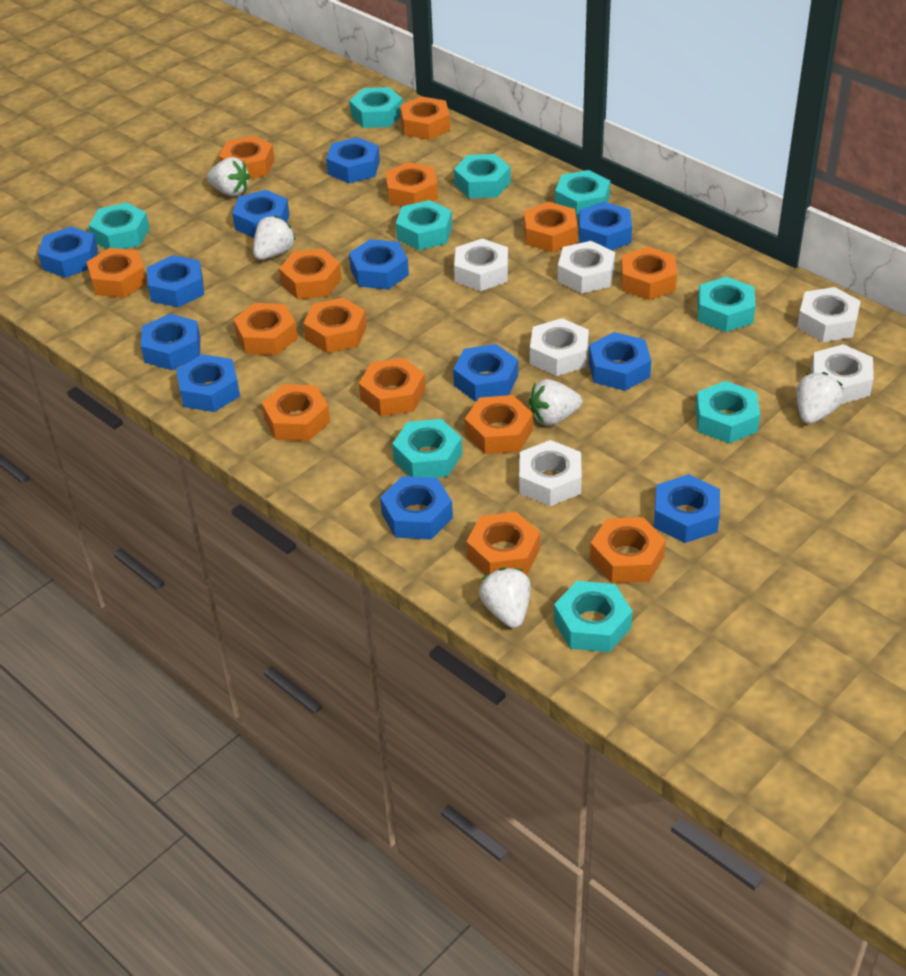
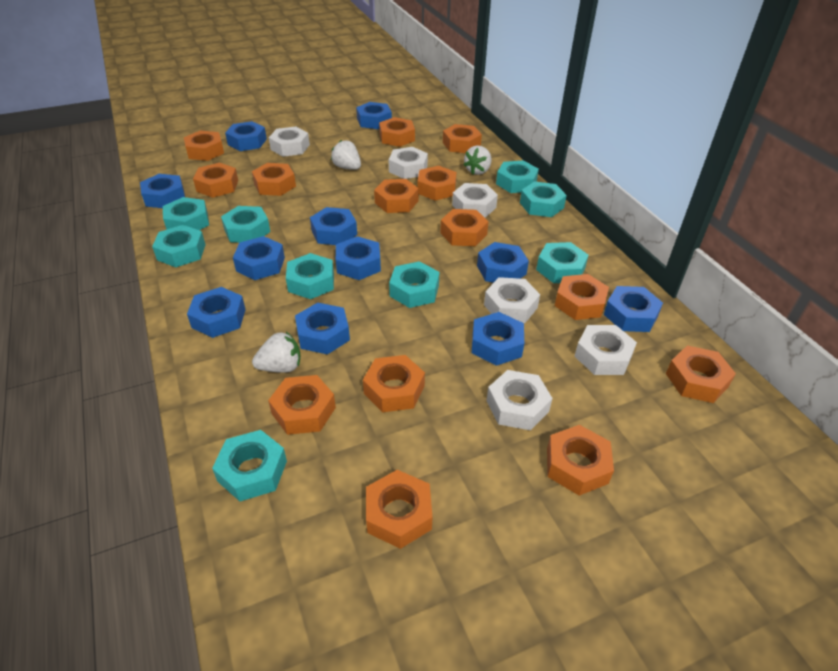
blue nut: 12 -> 11
white strawberry: 5 -> 3

